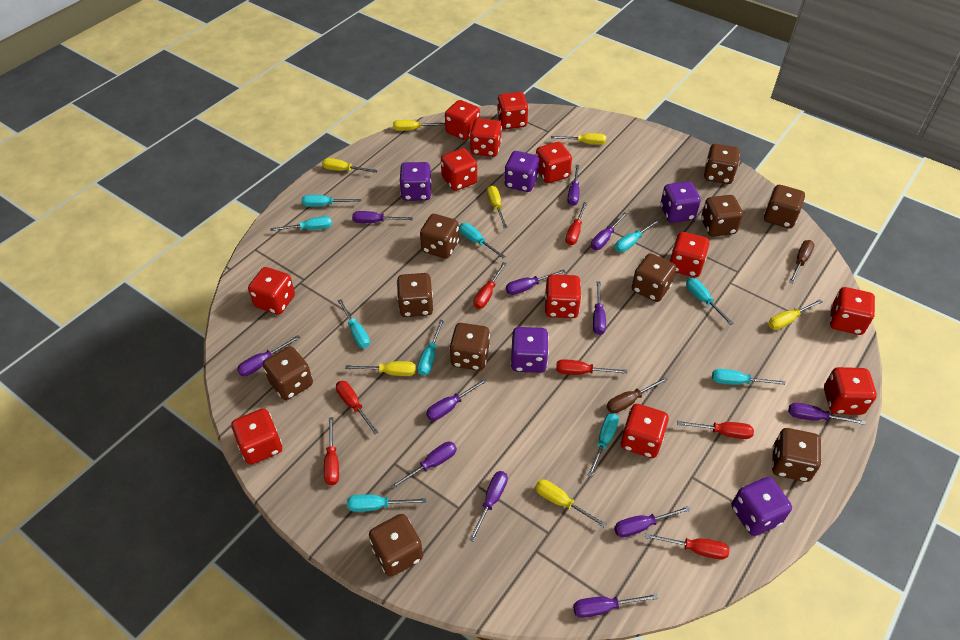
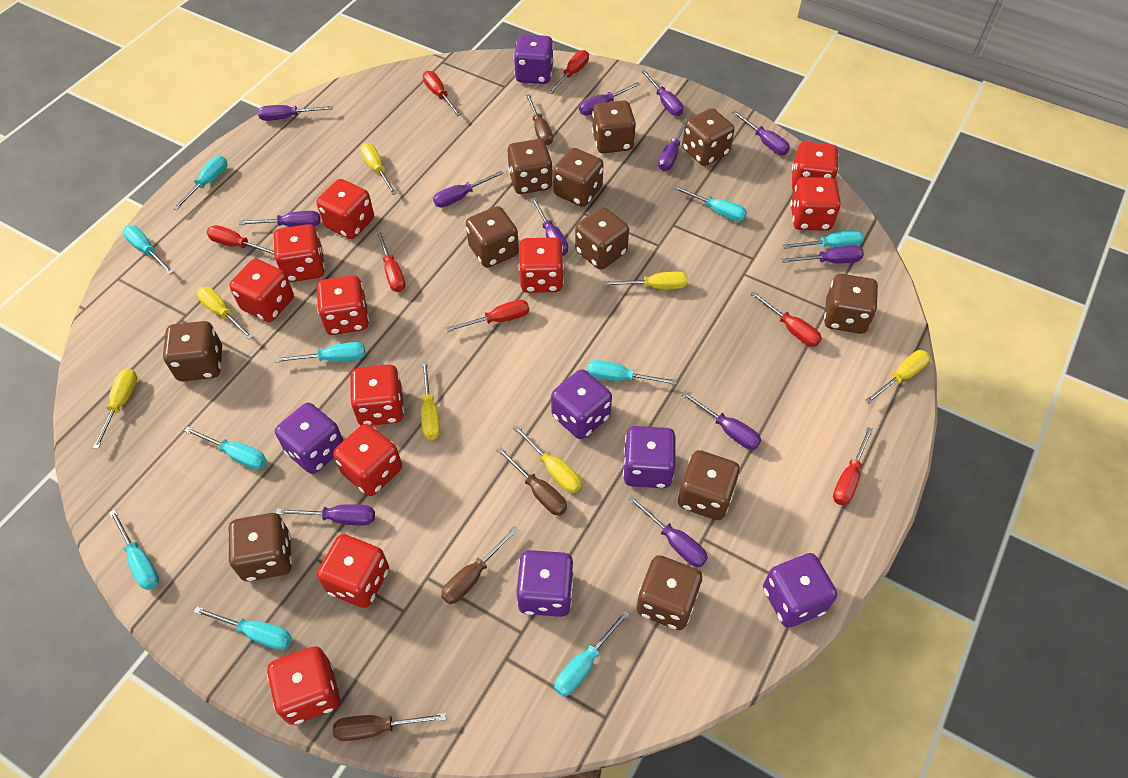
brown dice: 10 -> 11
brown screwdriver: 2 -> 4
purple dice: 5 -> 6
red dice: 12 -> 11

